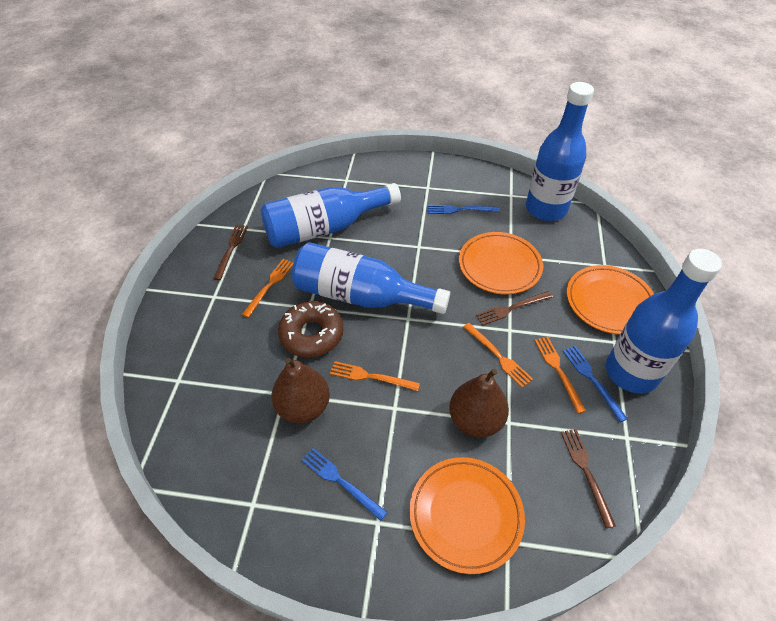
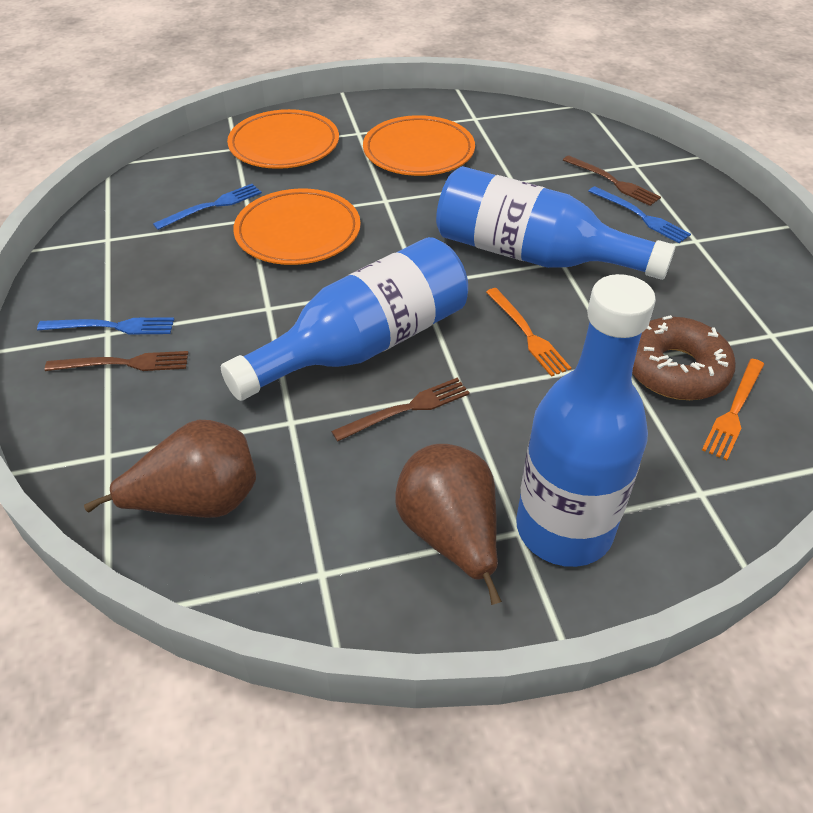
blue bottle: 4 -> 3
orange fork: 4 -> 2

